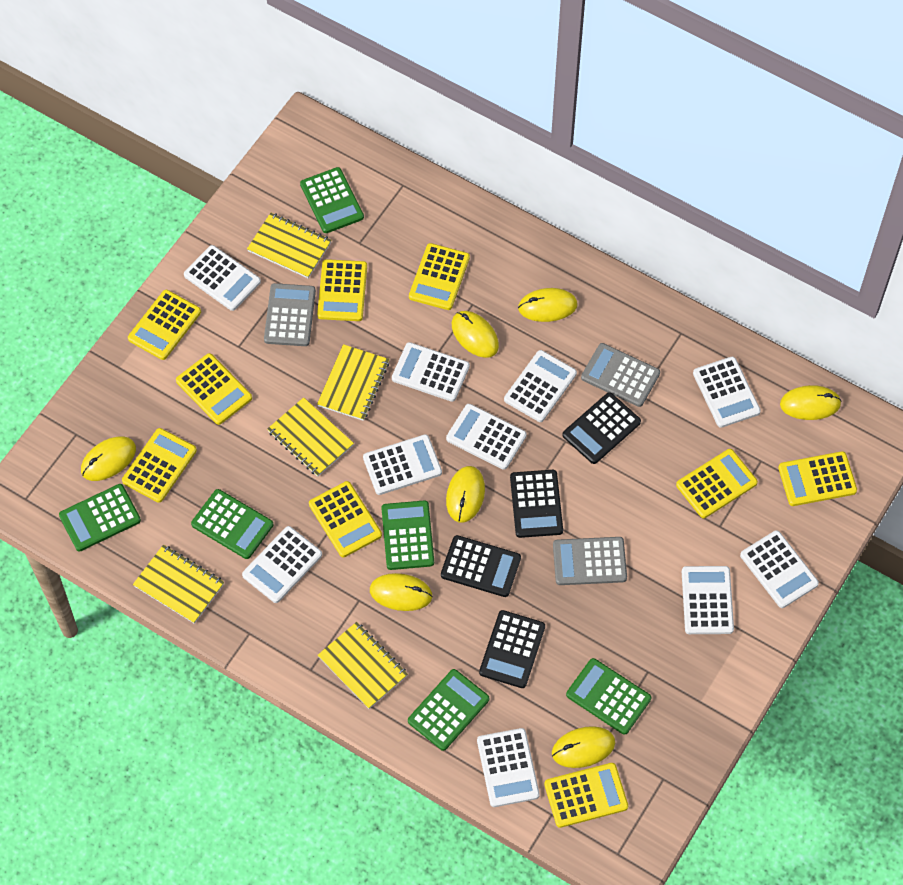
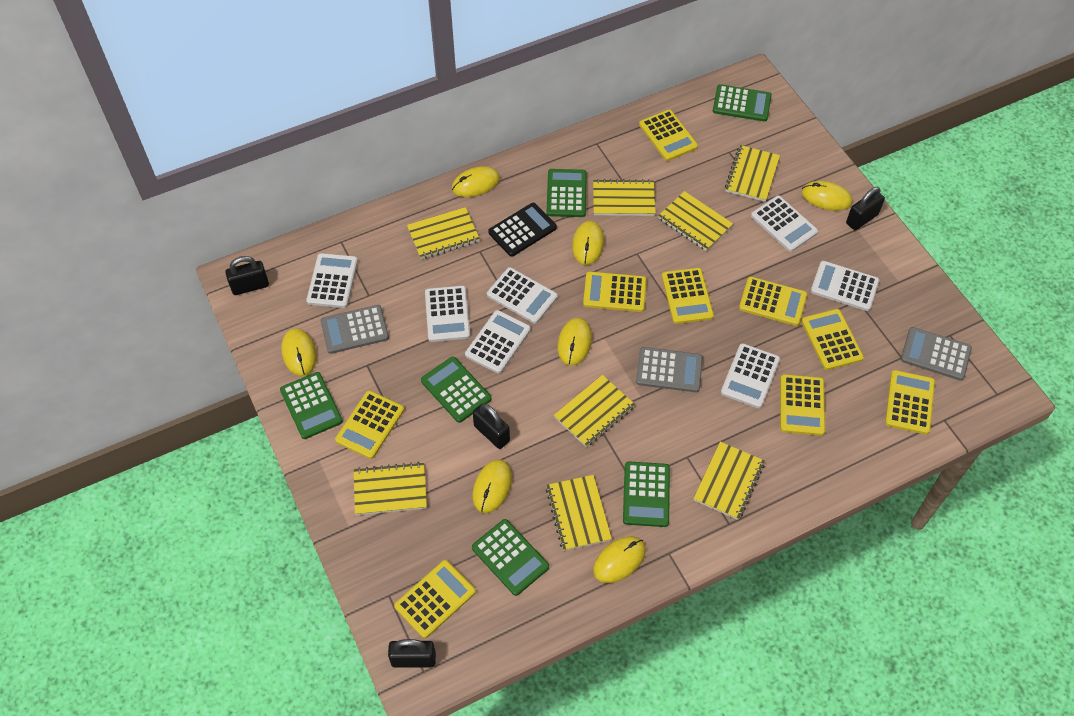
black calculator: 4 -> 1
black padlock: 0 -> 4
white calculator: 10 -> 7
yellow notebook: 5 -> 8

